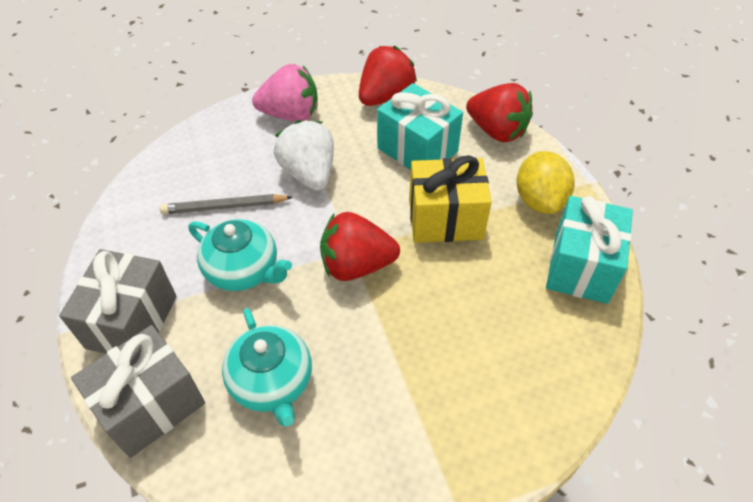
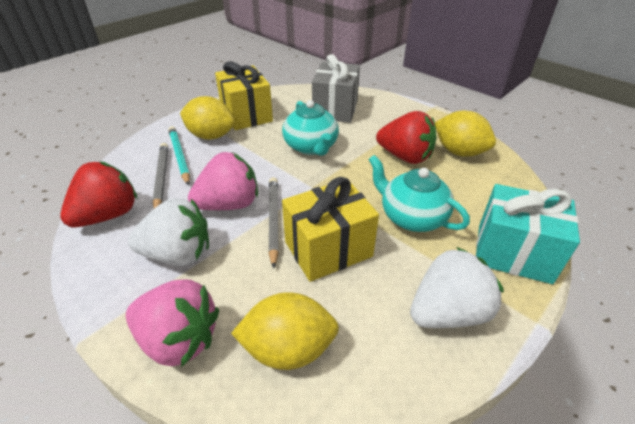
grey gift: 2 -> 1
grey pencil: 1 -> 2
pink strawberry: 1 -> 2
red strawberry: 3 -> 2
turquoise gift: 2 -> 1
turquoise pencil: 0 -> 1
white strawberry: 1 -> 2
yellow gift: 1 -> 2
yellow lemon: 1 -> 3

